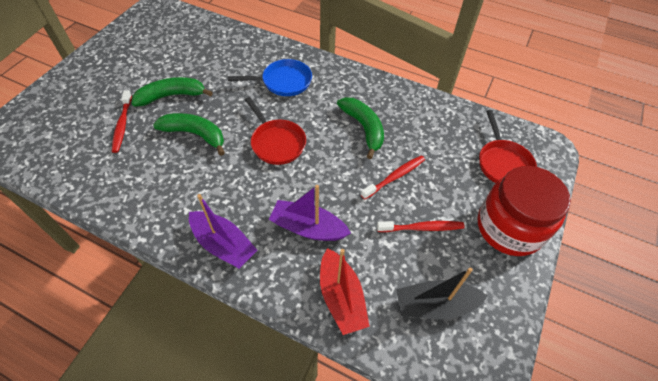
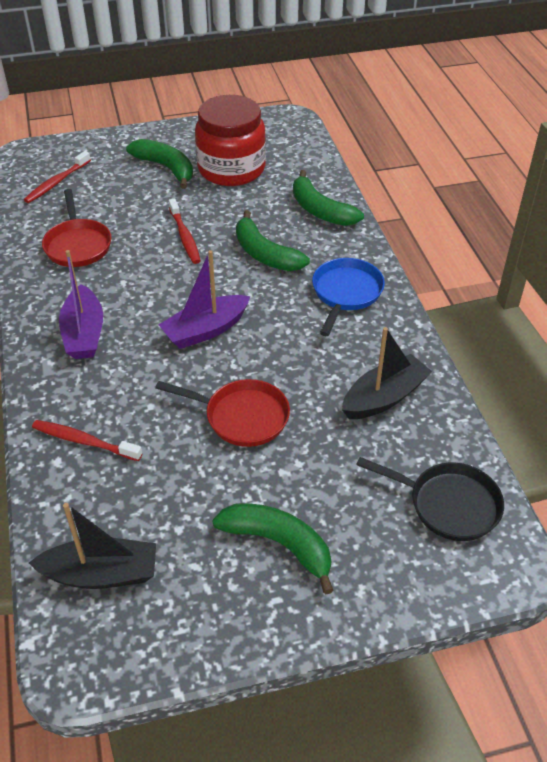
black boat: 1 -> 2
black pan: 0 -> 1
green banana: 3 -> 4
red boat: 1 -> 0

